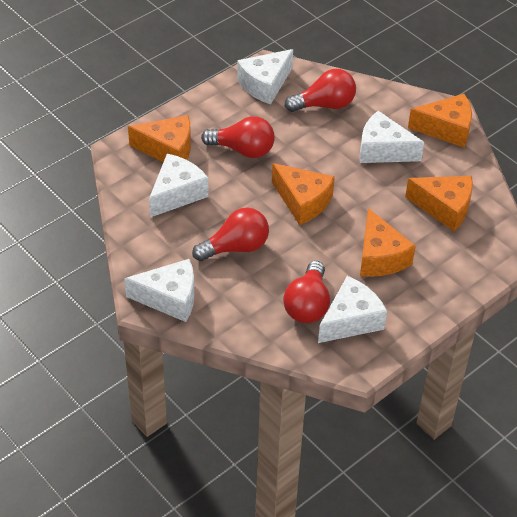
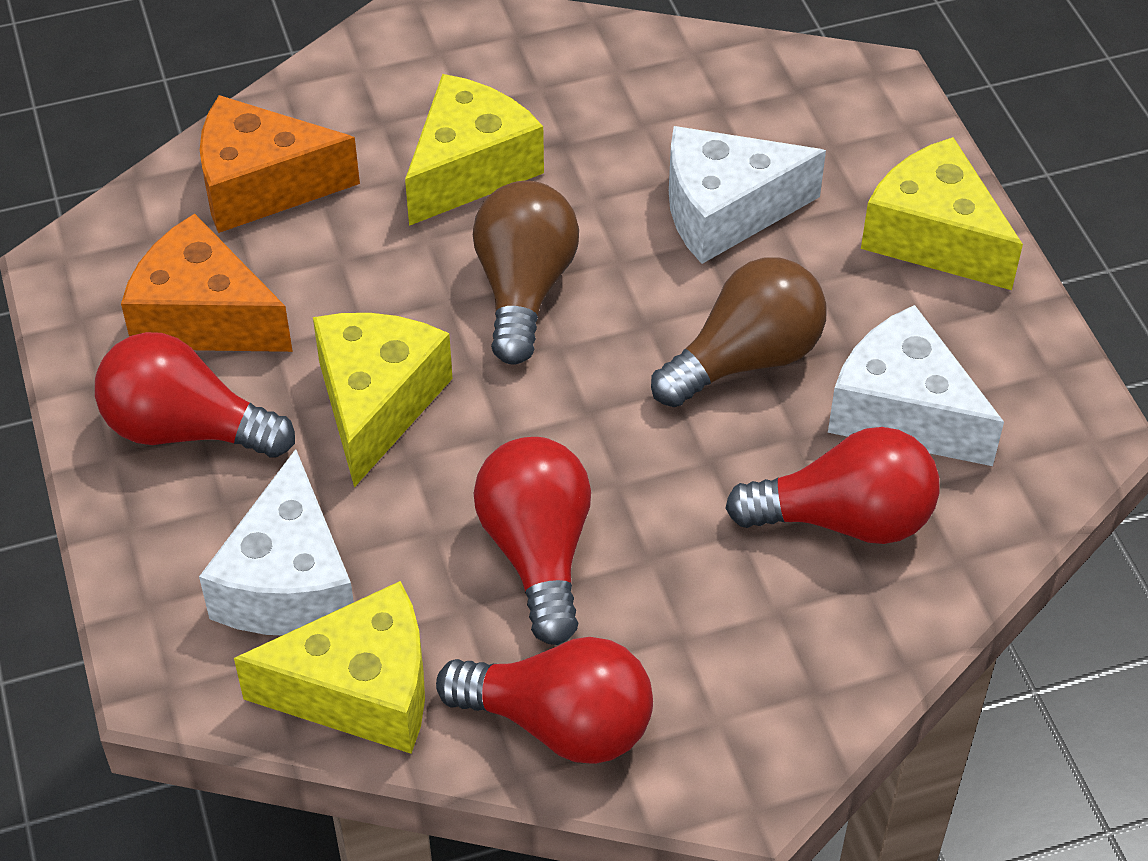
brown light bulb: 0 -> 2
orange cheese: 5 -> 2
white cheese: 5 -> 3
yellow cheese: 0 -> 4

